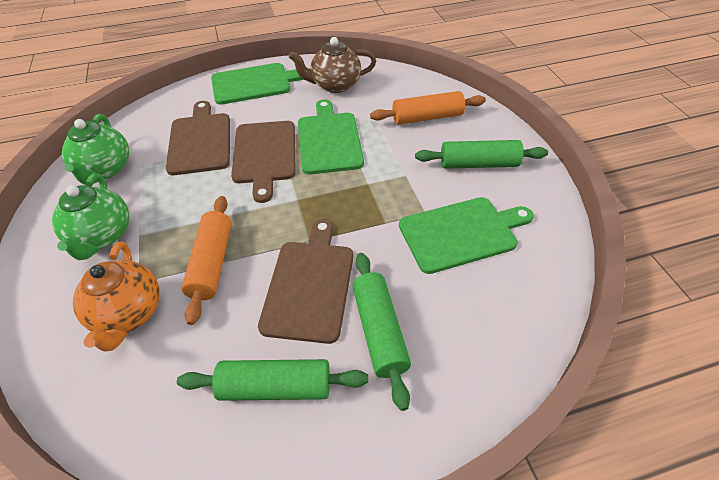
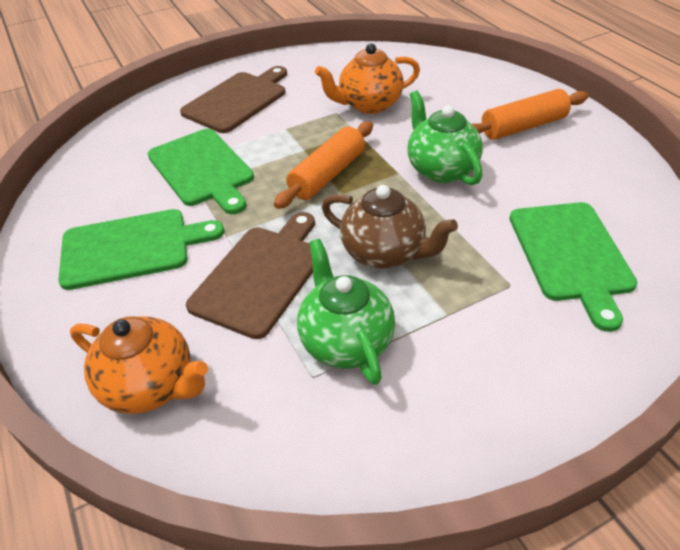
brown cutting board: 3 -> 2
green rolling pin: 3 -> 0
orange teapot: 1 -> 2

